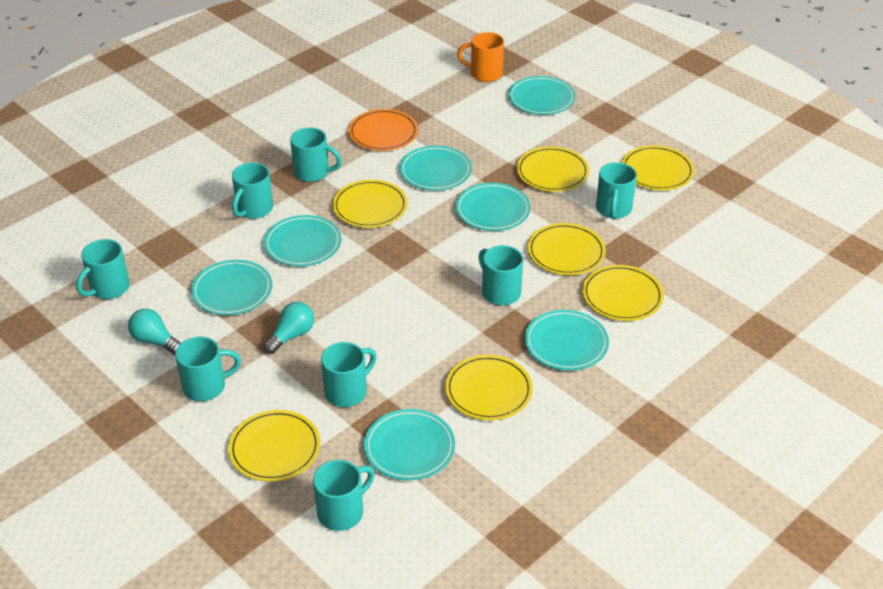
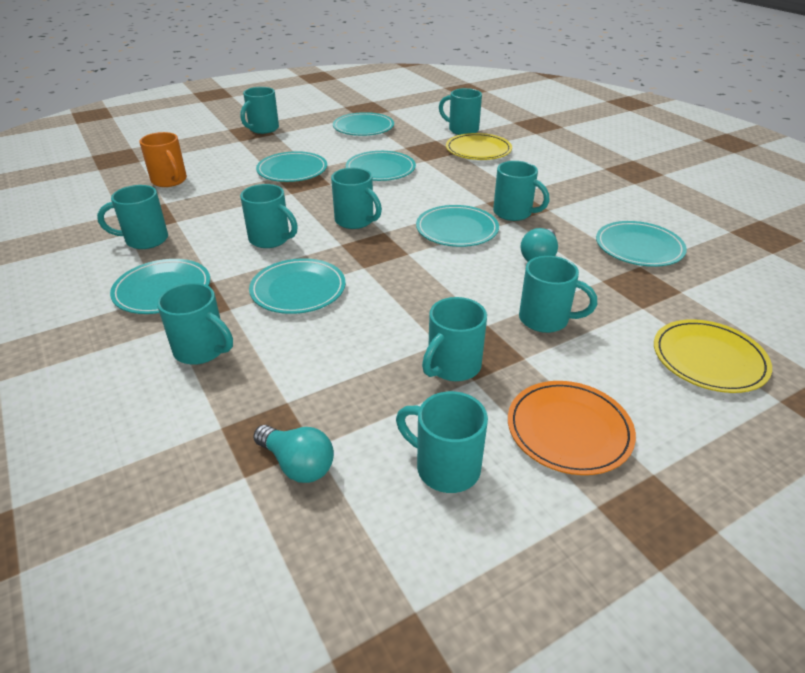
turquoise mug: 8 -> 10
yellow plate: 7 -> 2

